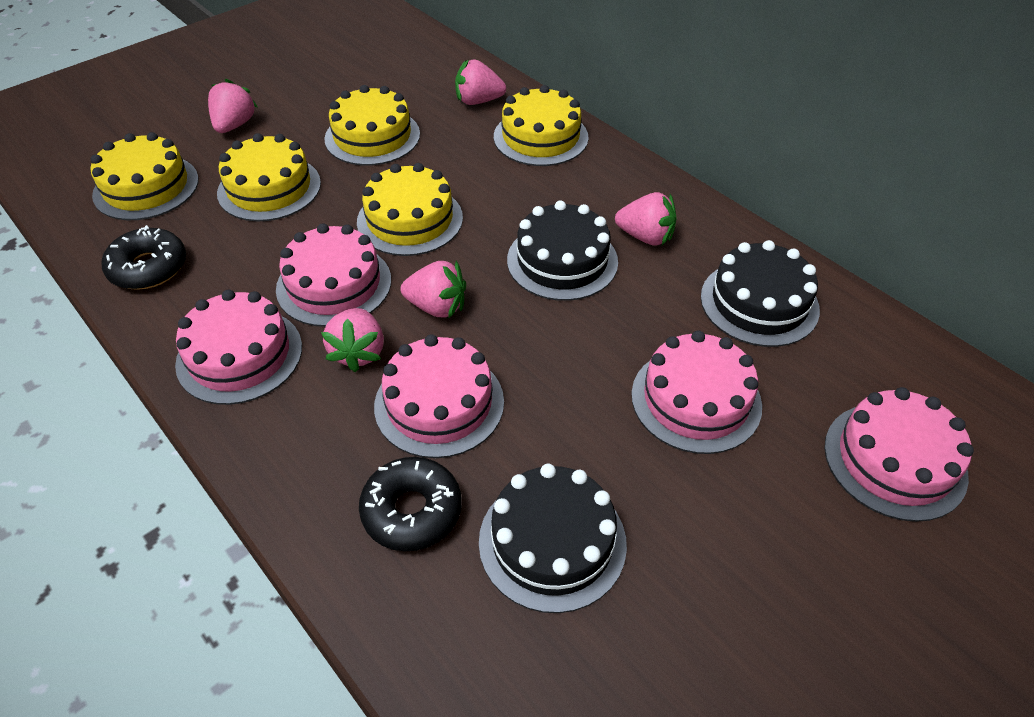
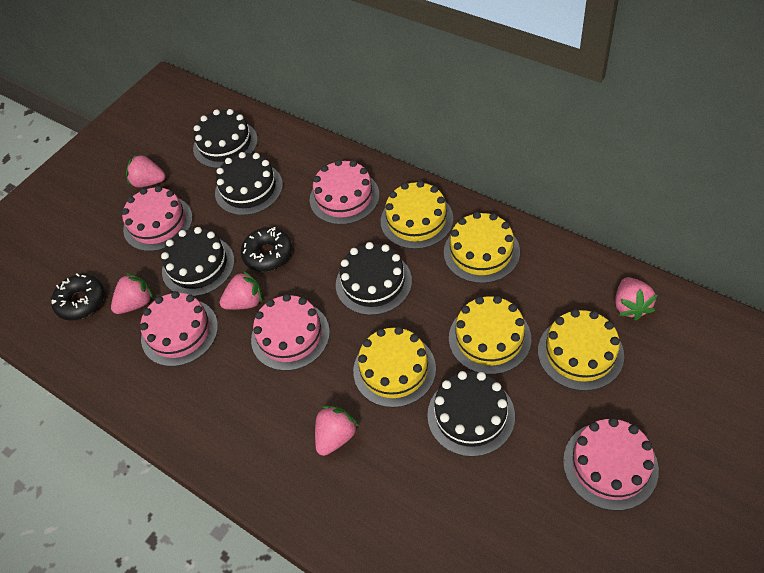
black cake: 3 -> 5

